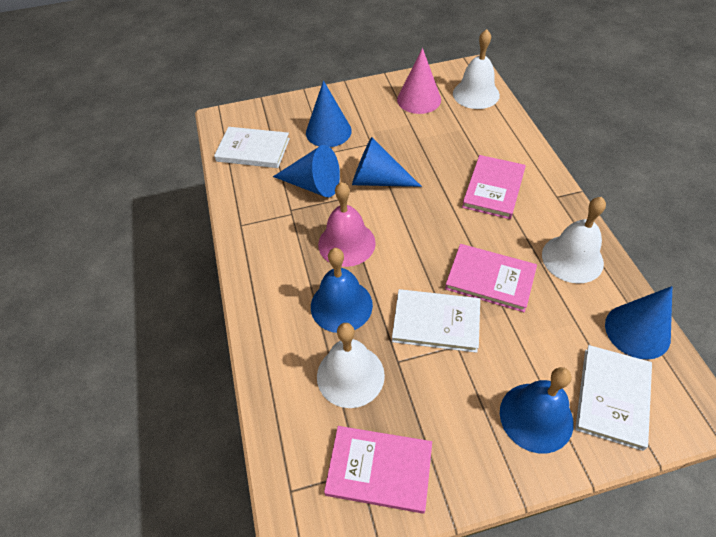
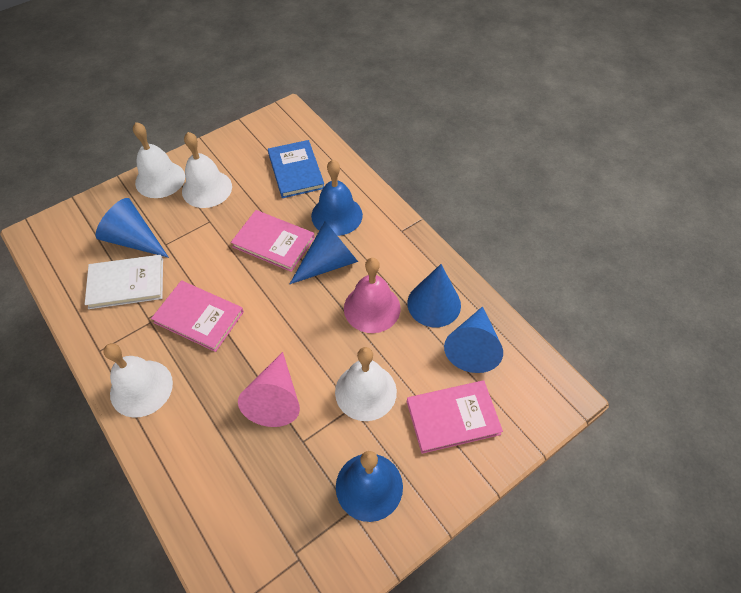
blue book: 0 -> 1
white bell: 3 -> 4
white book: 3 -> 1

